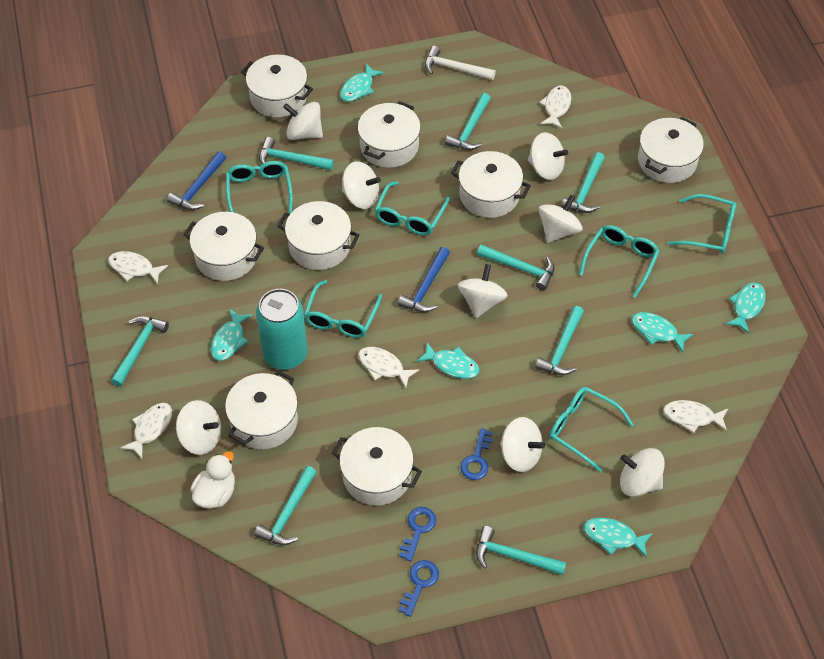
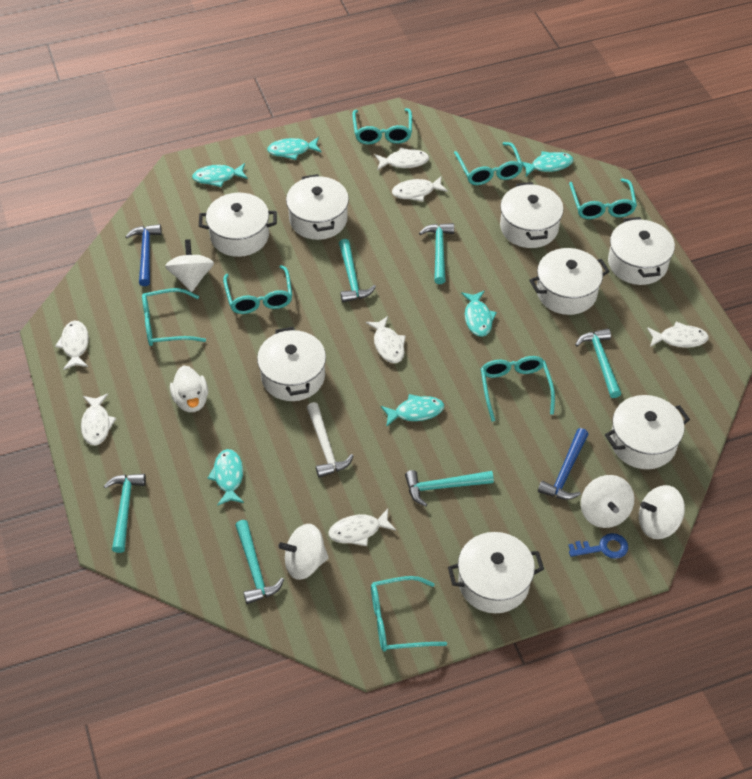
blue key: 3 -> 1
turquoise can: 1 -> 0
turquoise glasses: 6 -> 7
turquoise hammer: 8 -> 6
white fish: 5 -> 7
white spinning top: 8 -> 4

